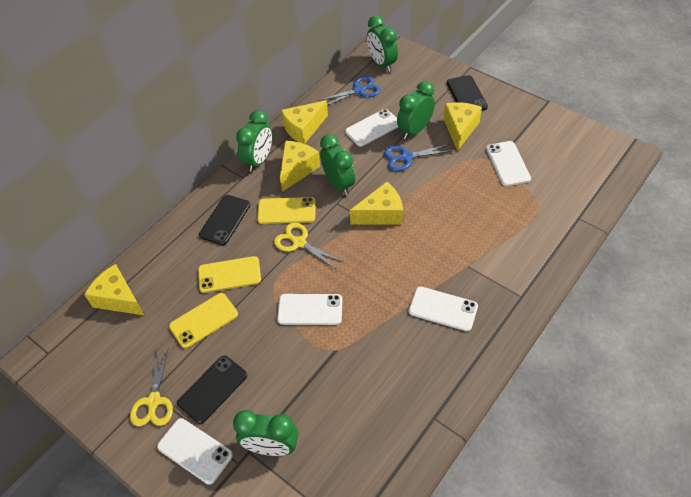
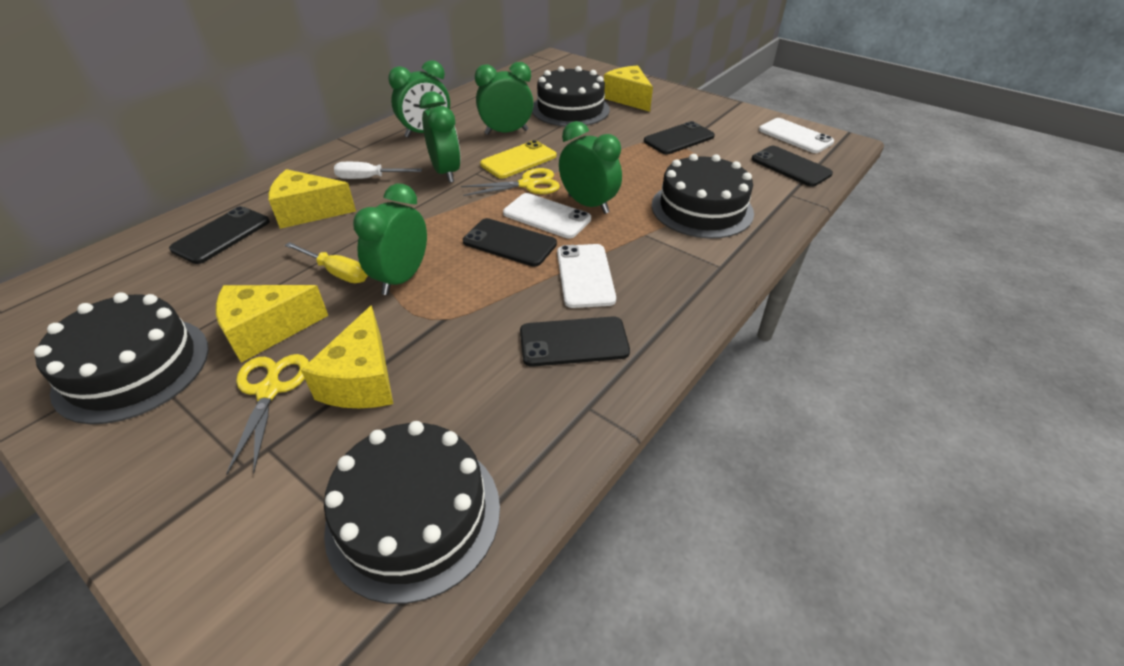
black cake: 0 -> 4
black phone: 3 -> 5
blue scissors: 2 -> 0
white phone: 5 -> 3
white screwdriver: 0 -> 1
yellow cheese: 5 -> 4
yellow phone: 3 -> 1
yellow screwdriver: 0 -> 1

